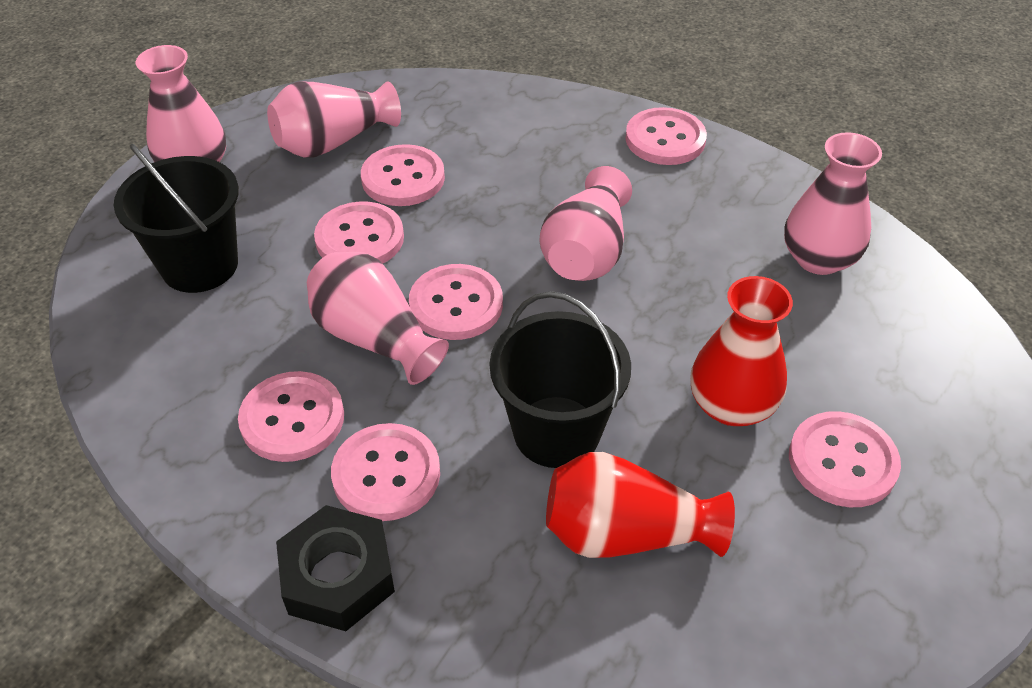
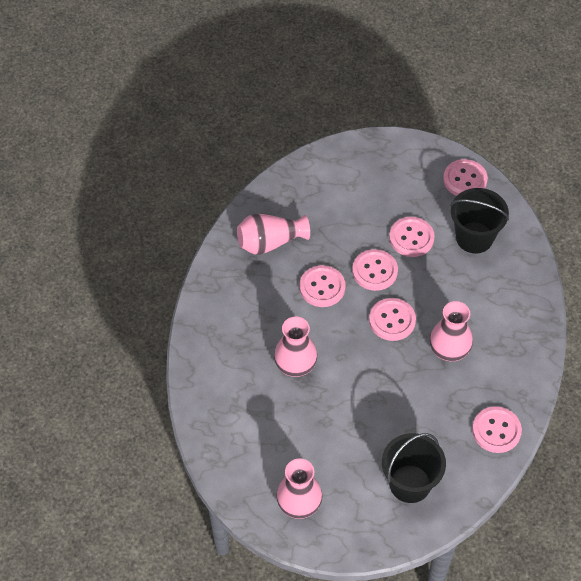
black nut: 1 -> 0
pink button: 7 -> 6
pink vase: 5 -> 4
red vase: 2 -> 0

